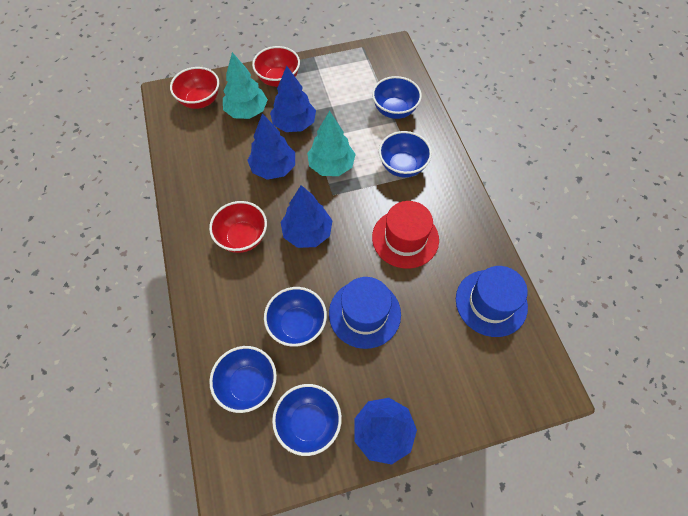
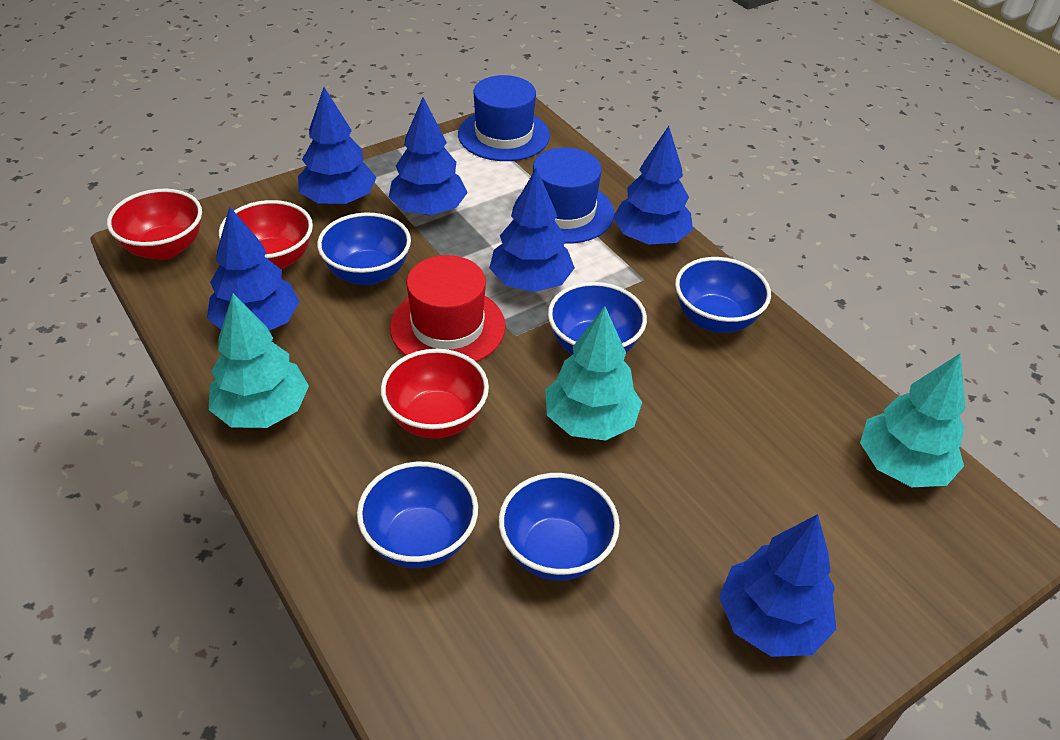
blue tree: 4 -> 6
turquoise tree: 2 -> 3

